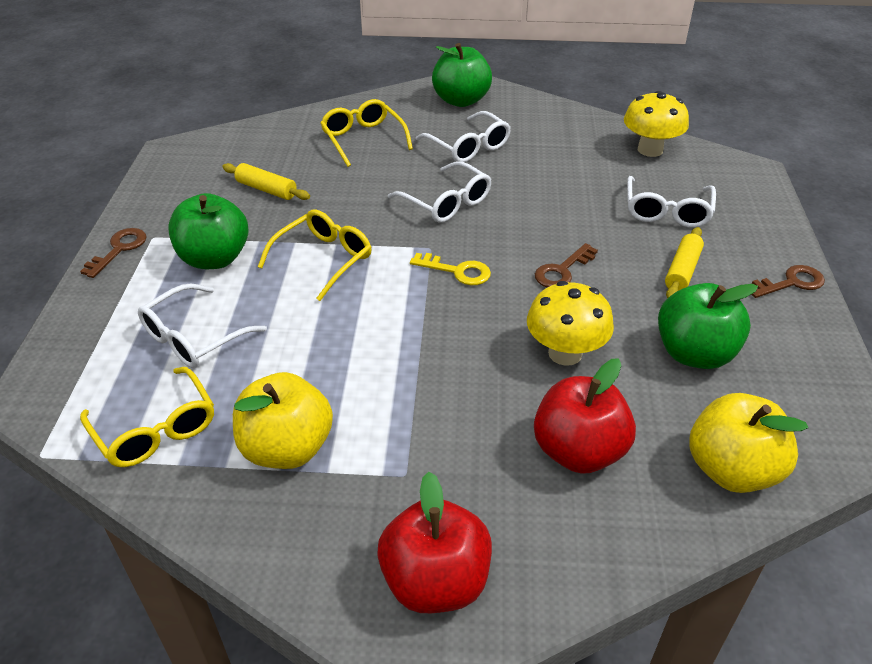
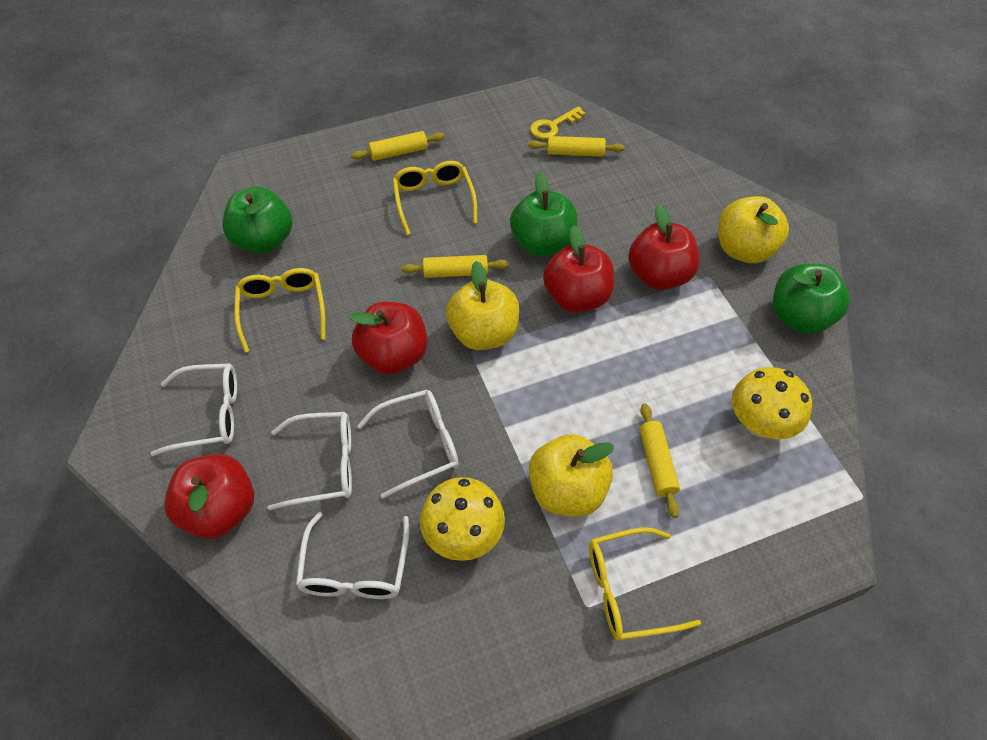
brown key: 3 -> 0
red apple: 2 -> 4
yellow apple: 2 -> 3
yellow rolling pin: 2 -> 4

